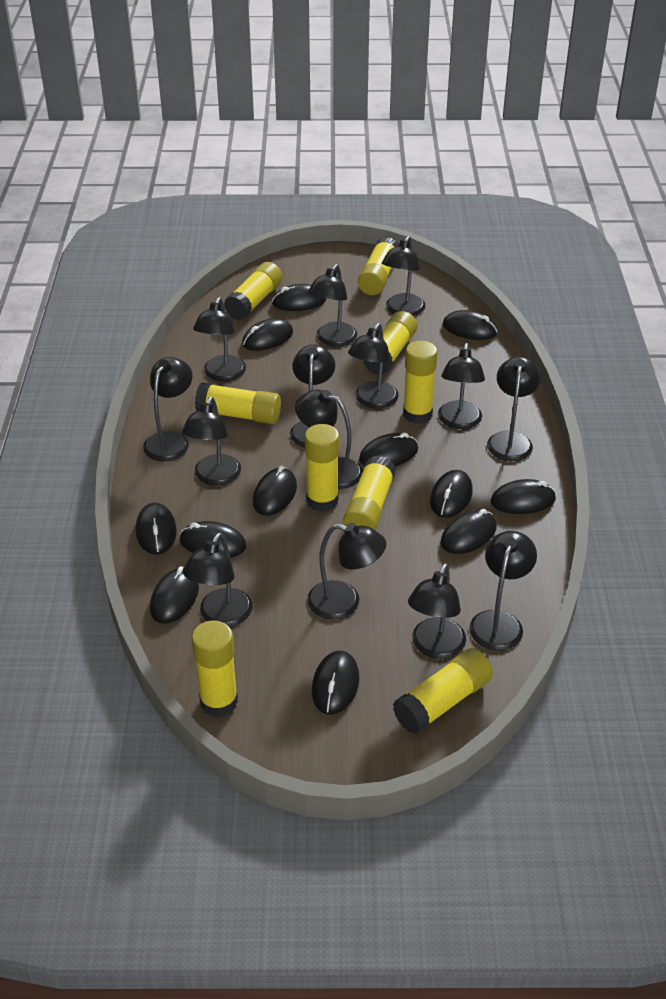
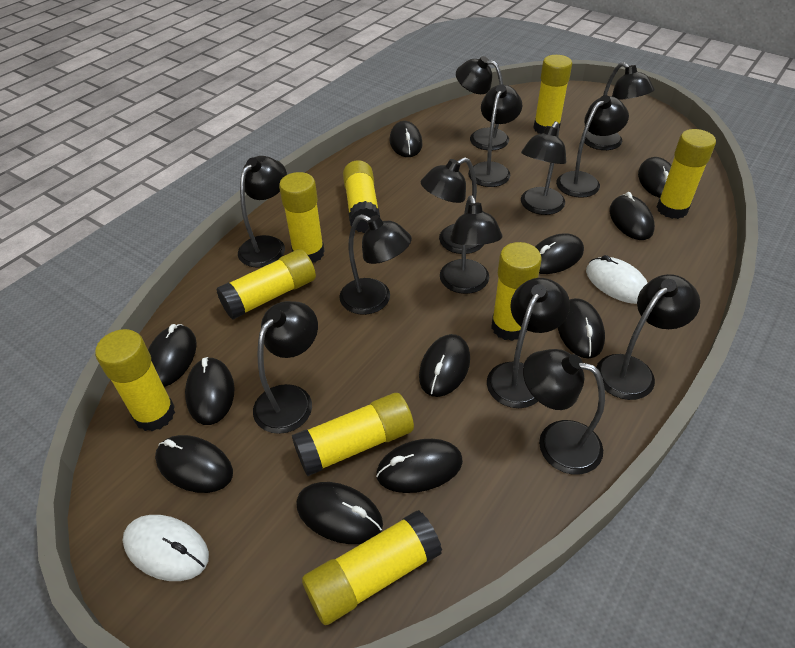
black lamp: 14 -> 13
black mouse: 12 -> 11
white mouse: 0 -> 2

